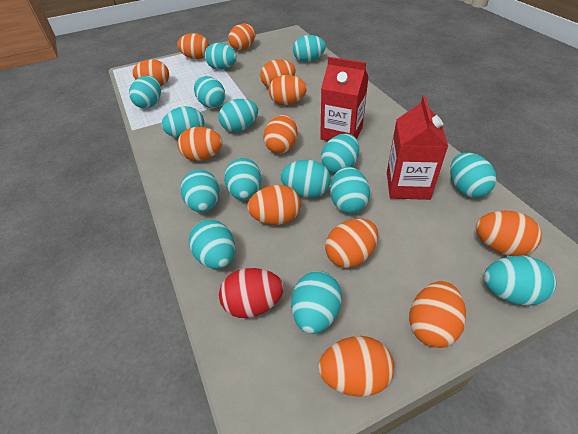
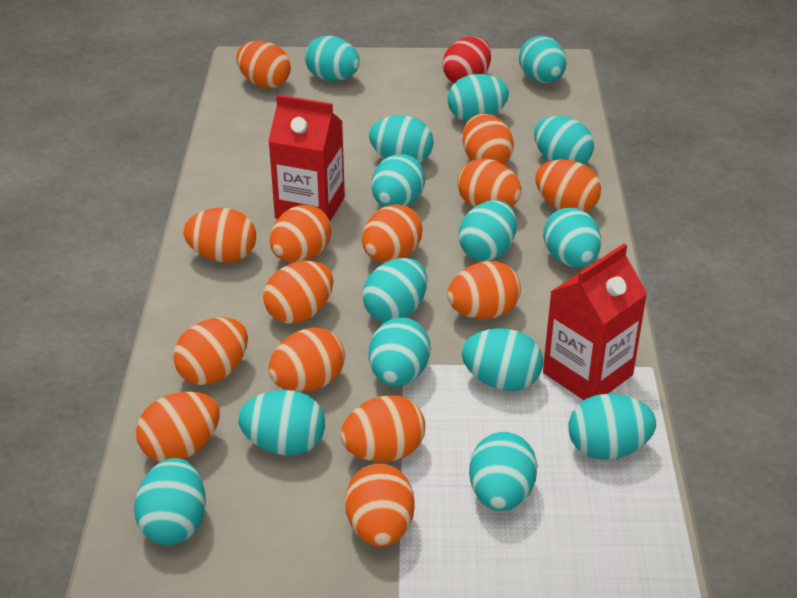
orange egg: 12 -> 14

